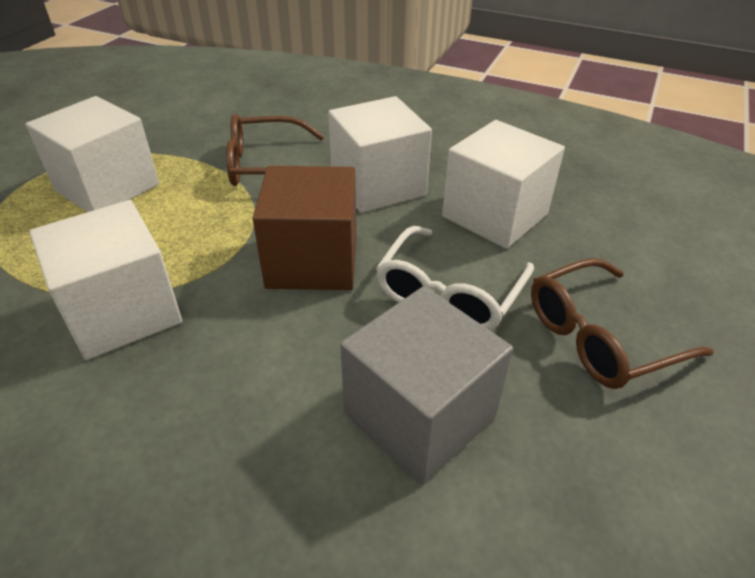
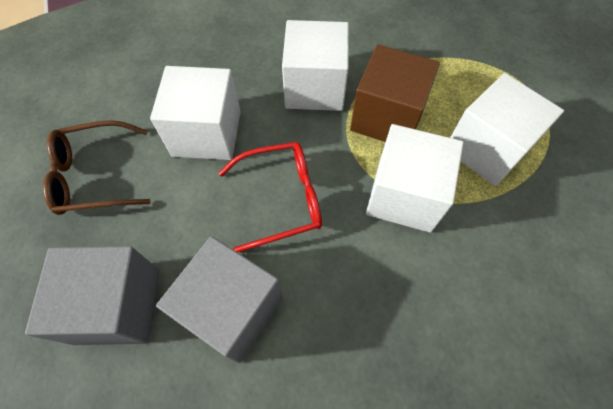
brown glasses: 2 -> 1
grey cube: 1 -> 2
red glasses: 0 -> 1
white glasses: 1 -> 0

